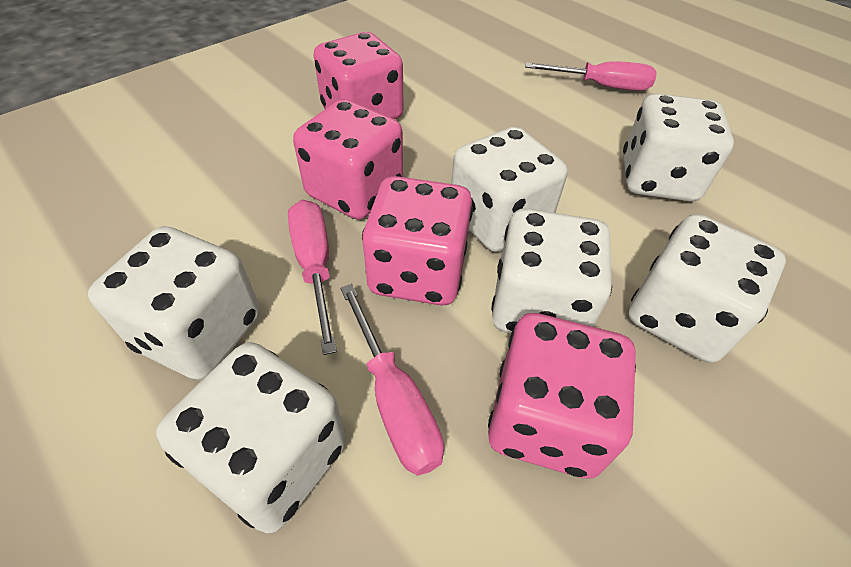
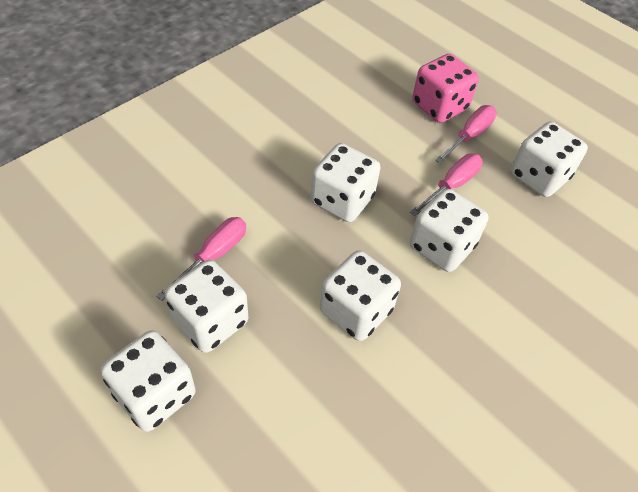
pink dice: 4 -> 1

